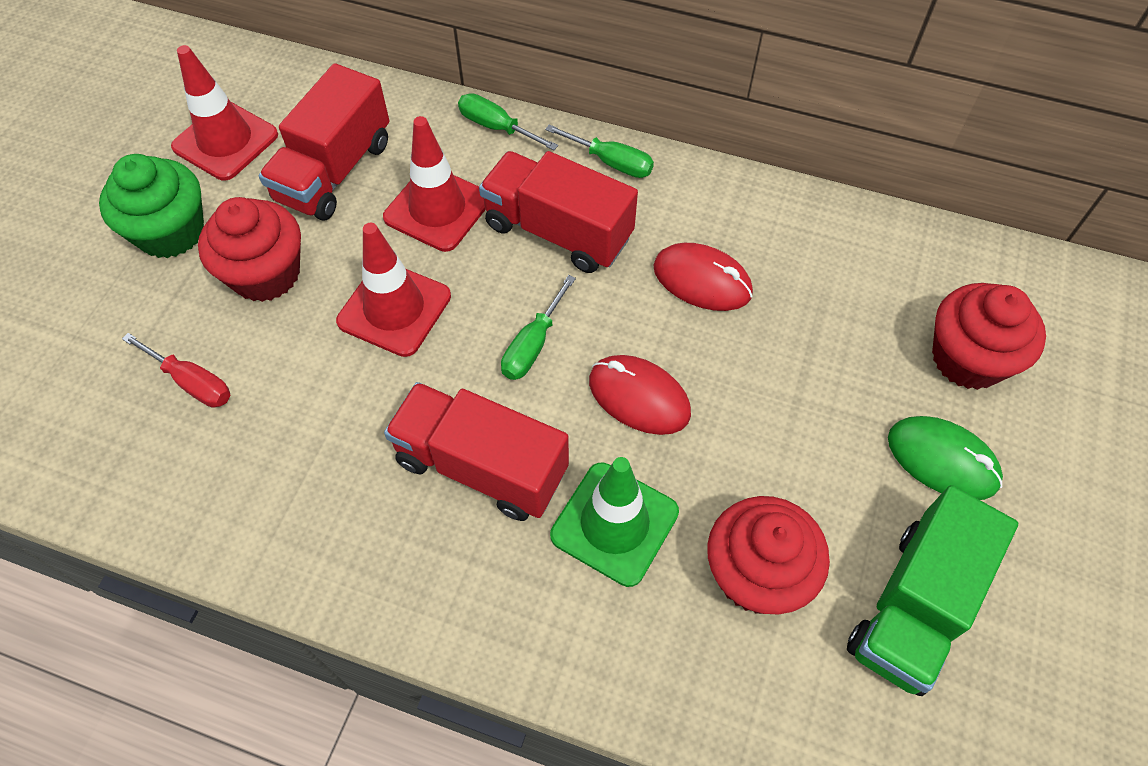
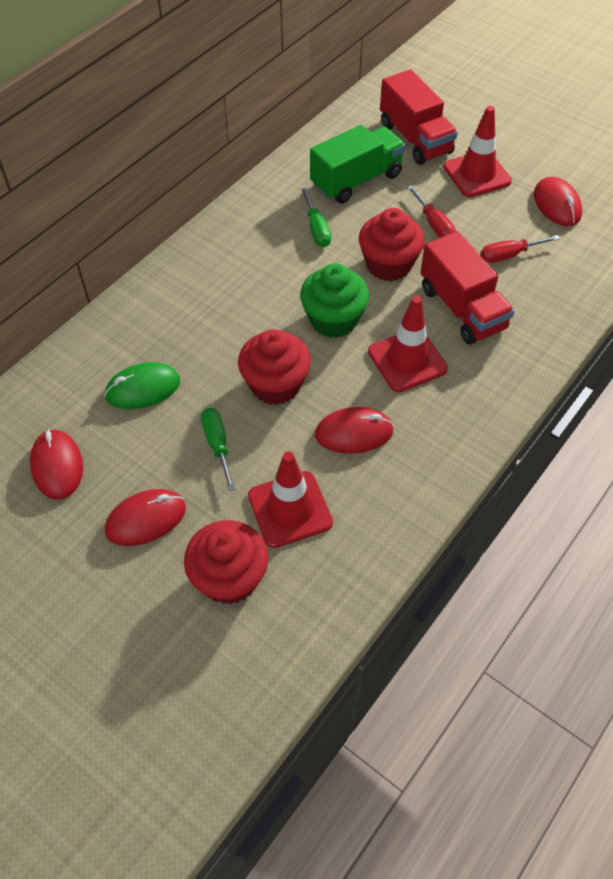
green screwdriver: 3 -> 2
green traffic cone: 1 -> 0
red mouse: 2 -> 4
red screwdriver: 1 -> 2
red truck: 3 -> 2

